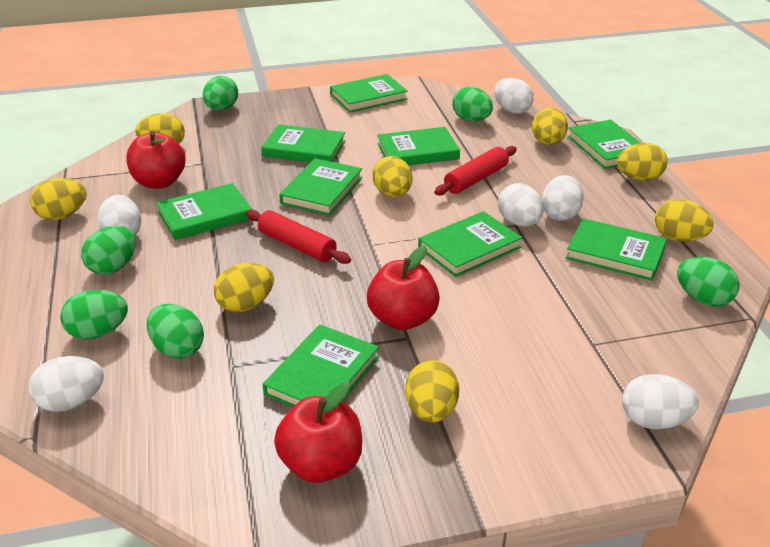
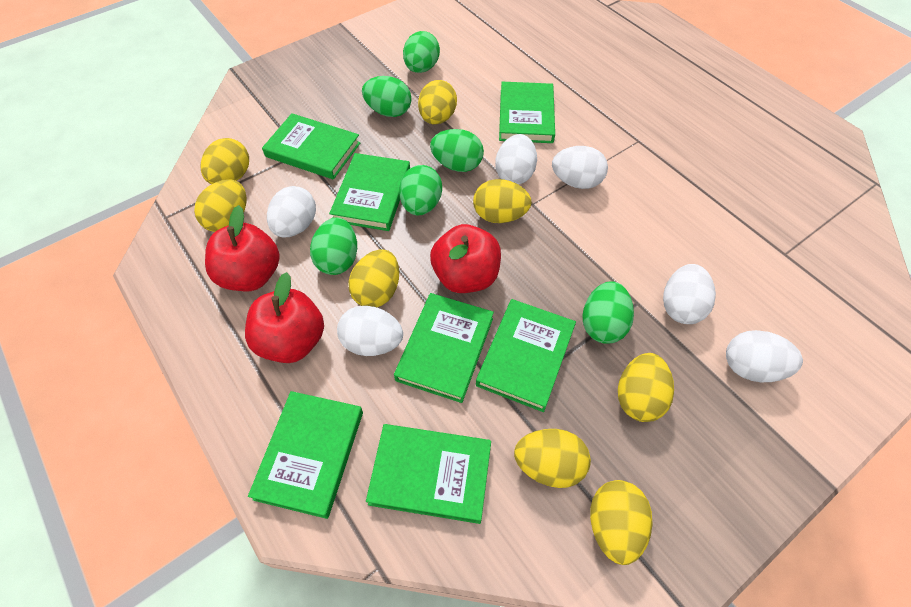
green book: 9 -> 7
red rolling pin: 2 -> 0

